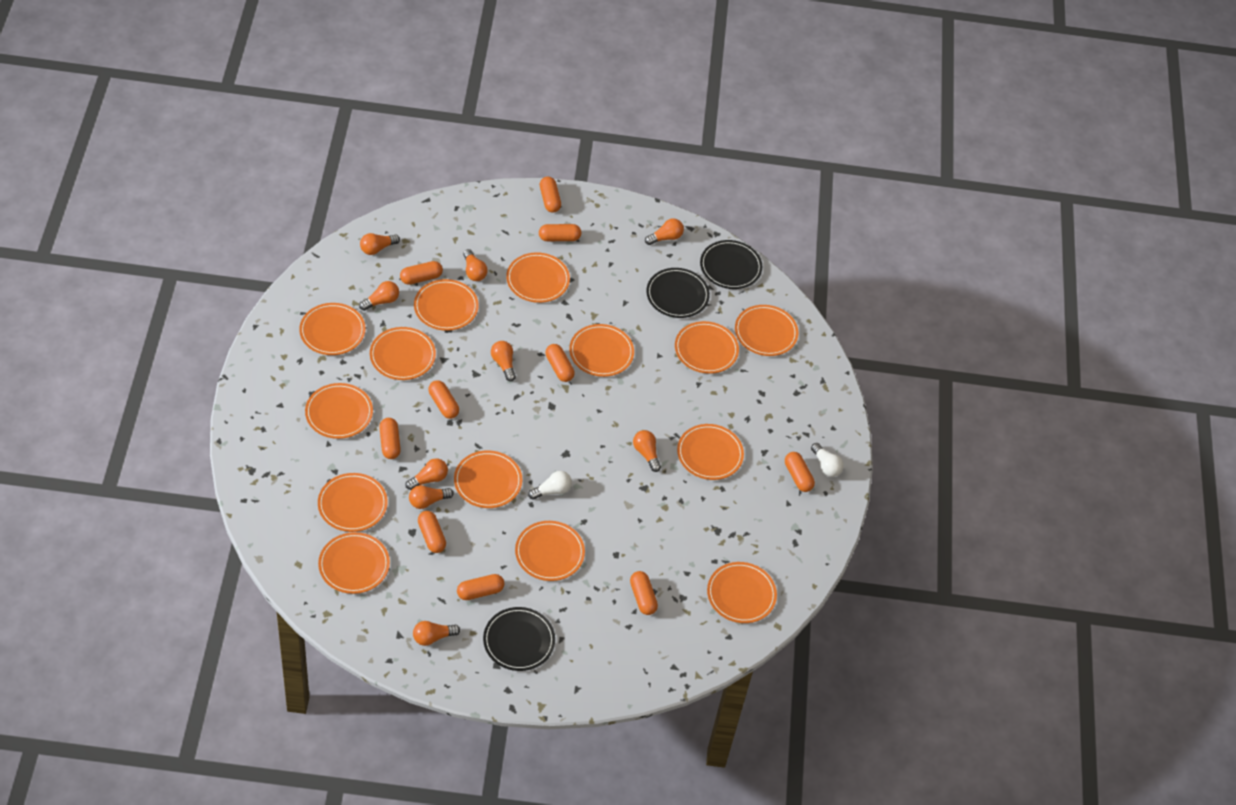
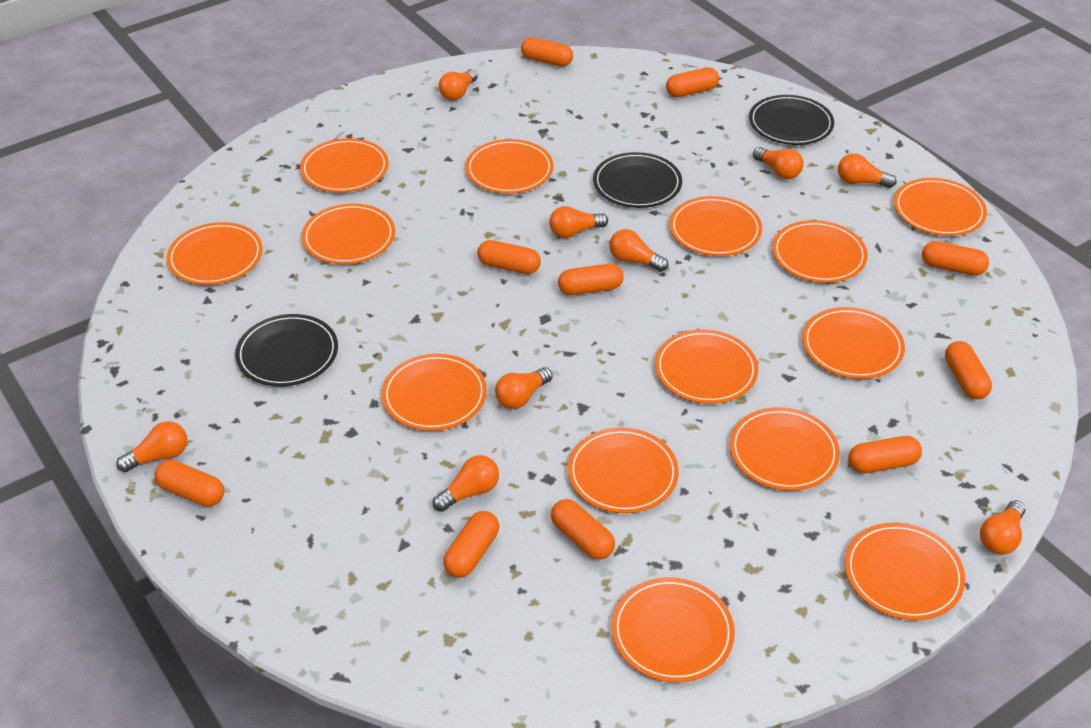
white light bulb: 2 -> 0

